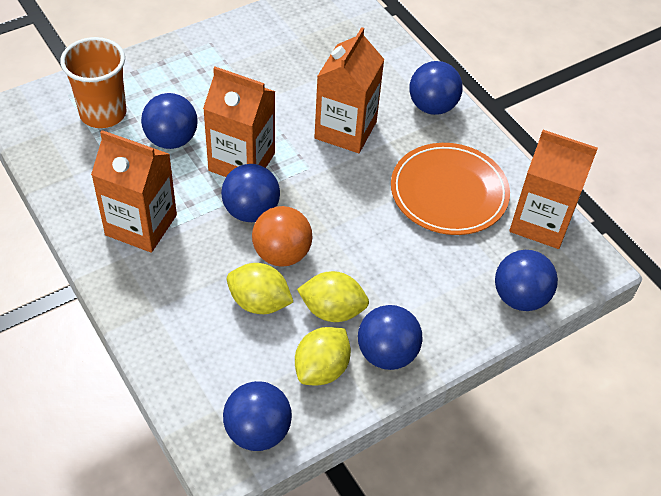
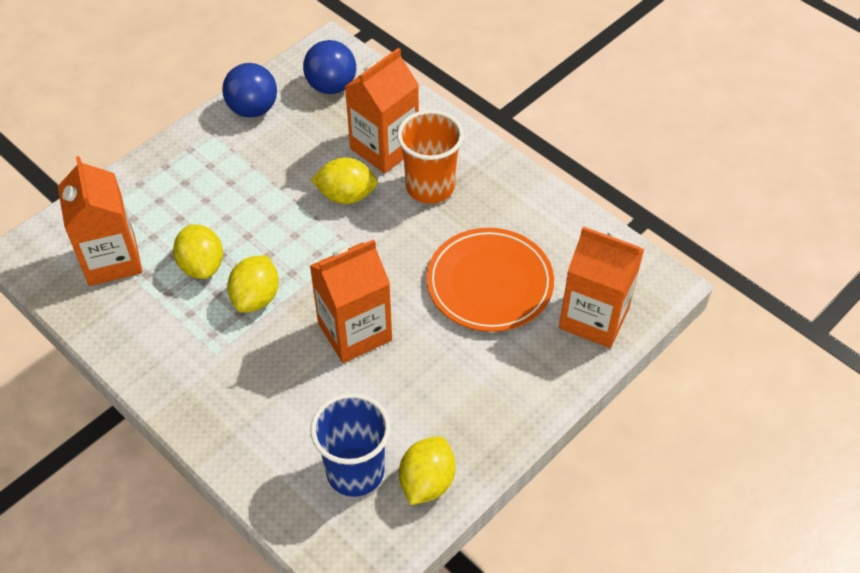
blue ball: 6 -> 2
blue cup: 0 -> 1
orange ball: 1 -> 0
yellow lemon: 3 -> 4

